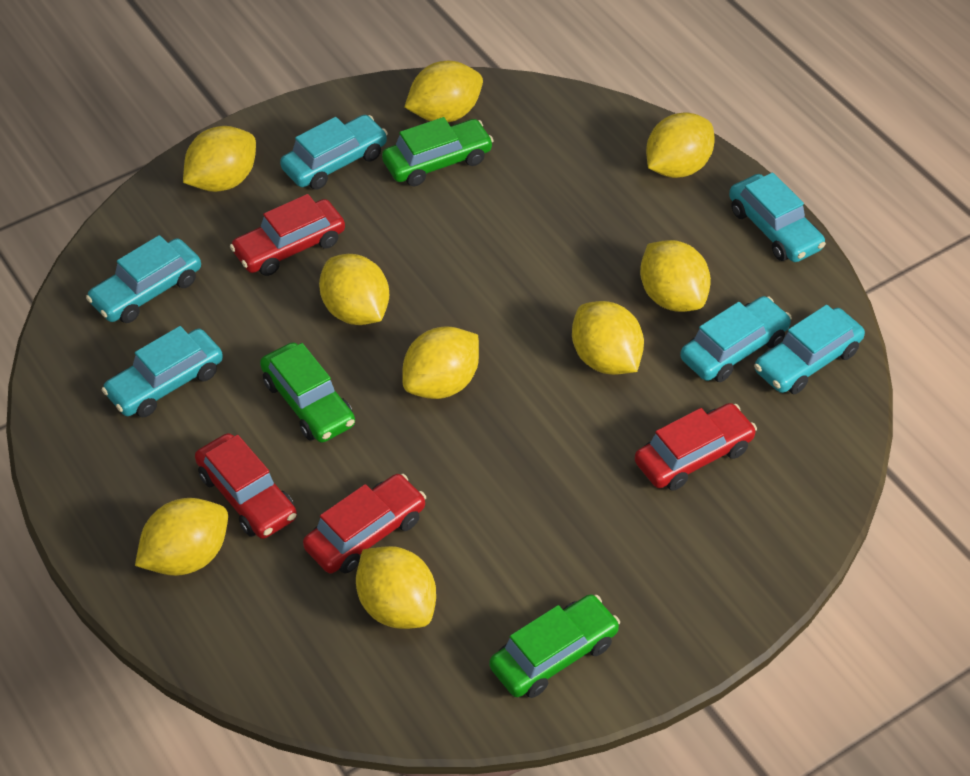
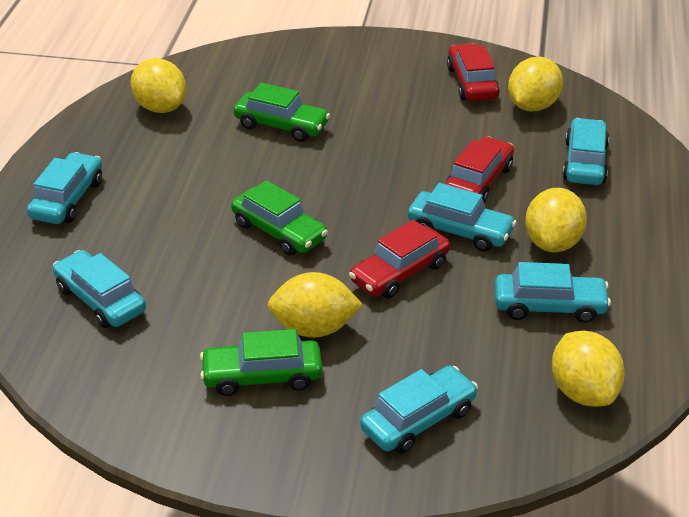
red car: 4 -> 3
yellow lemon: 9 -> 5

